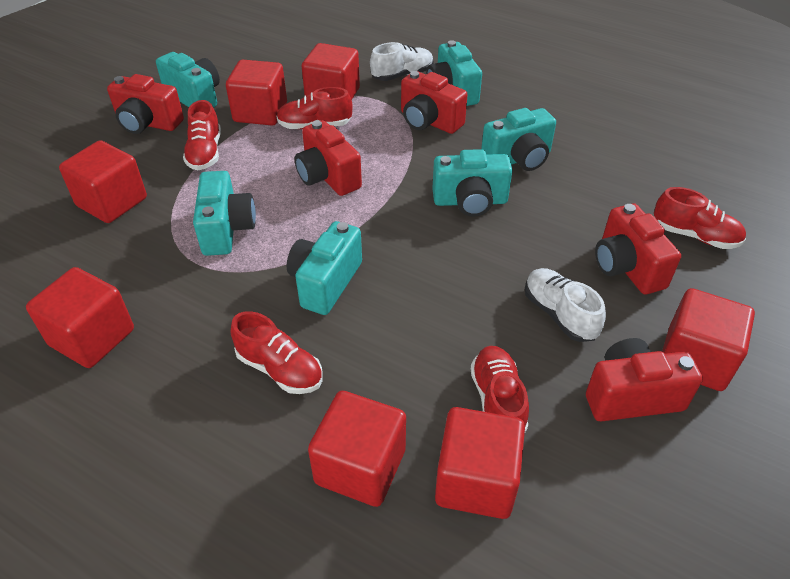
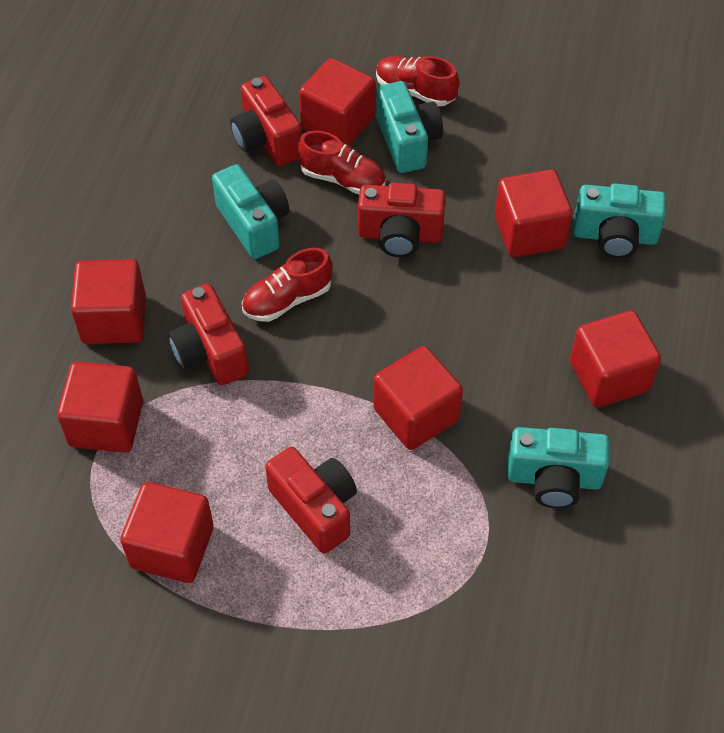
red camera: 5 -> 4
red shoe: 5 -> 3
turquoise camera: 6 -> 4
white shoe: 2 -> 0

